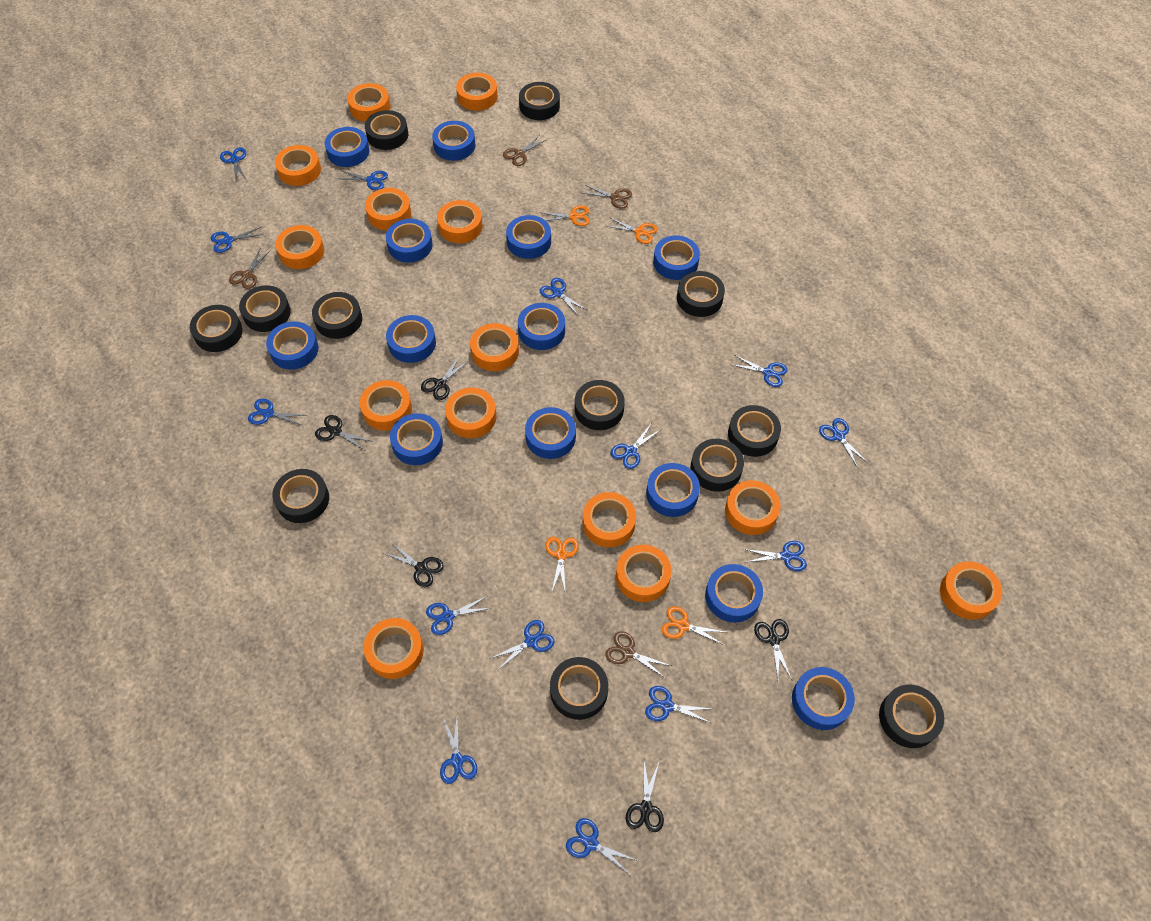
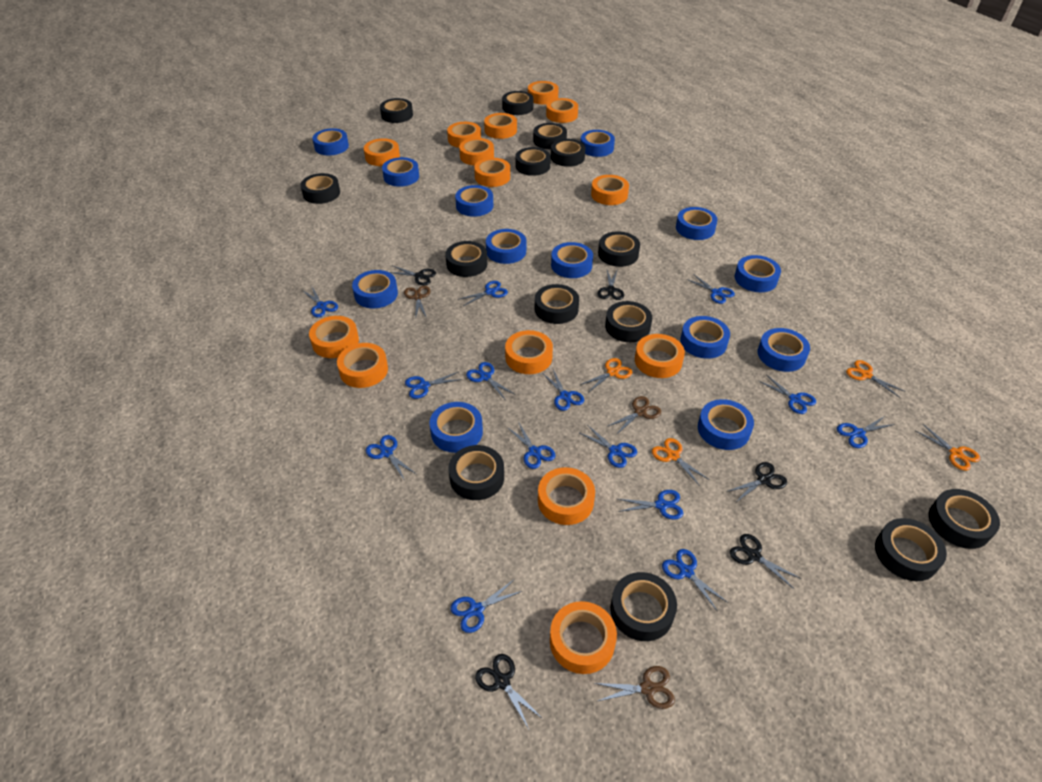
black tape: 12 -> 14
brown scissors: 4 -> 3

